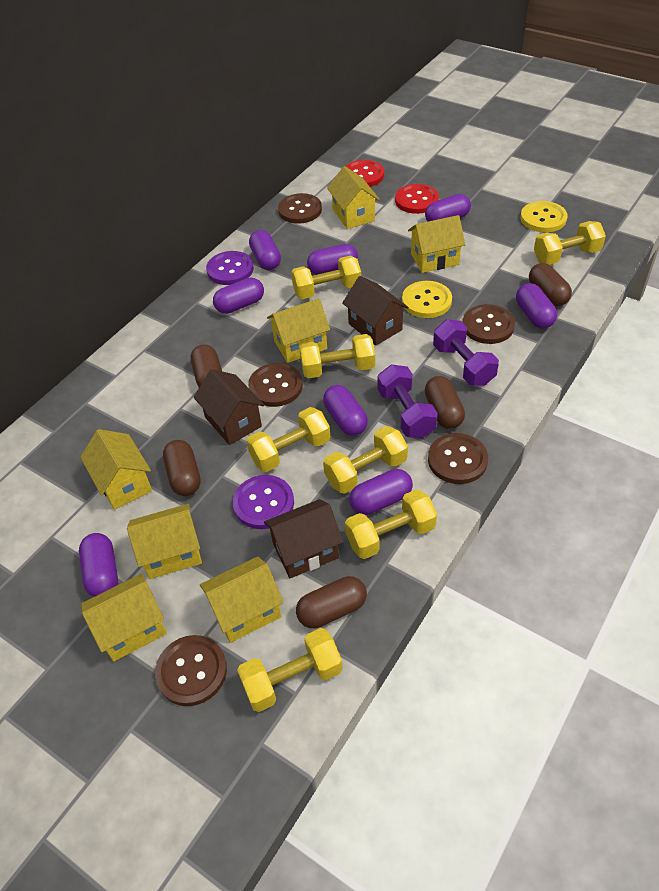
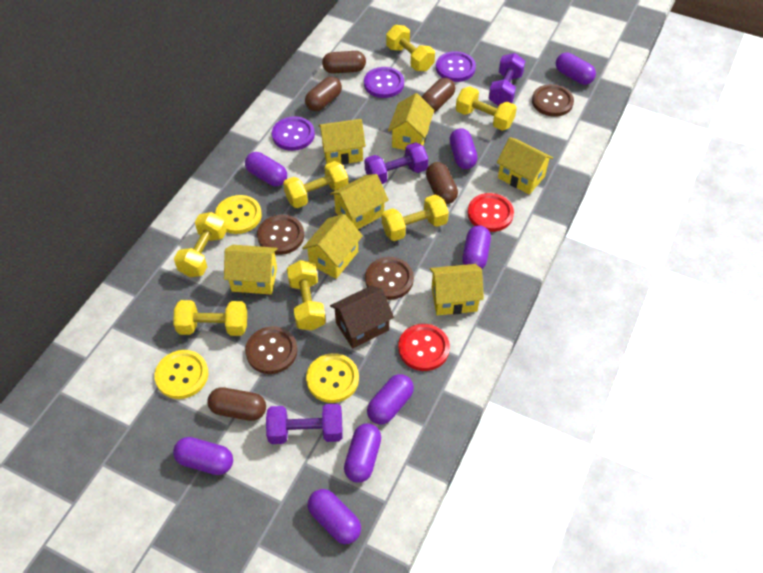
brown button: 5 -> 4
brown house: 3 -> 1
purple button: 2 -> 3
purple dumbbell: 2 -> 3
yellow button: 2 -> 3

